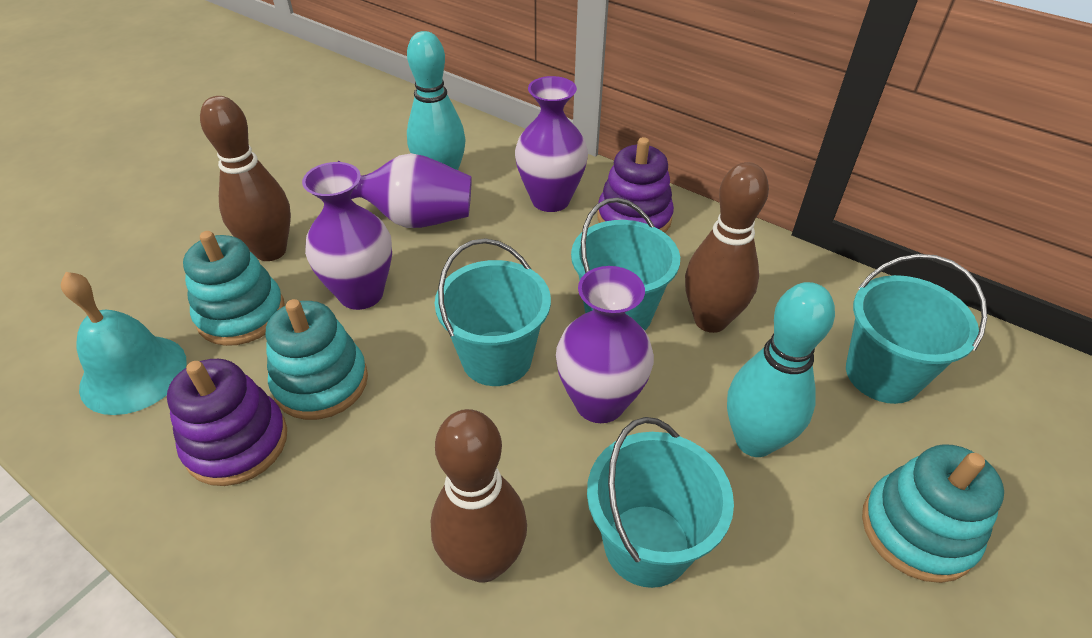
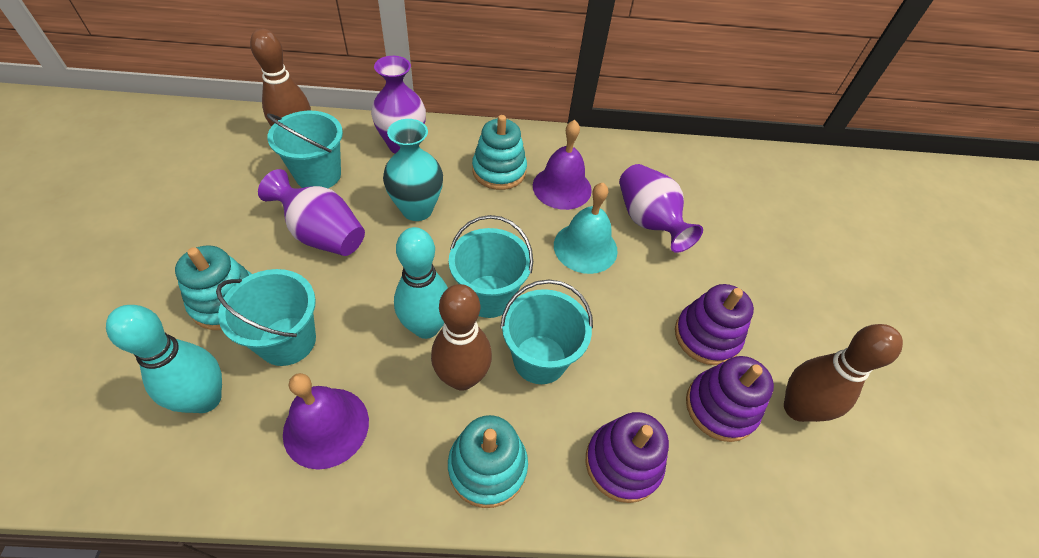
purple bell: 0 -> 2
purple stacking toy: 2 -> 3
purple vase: 4 -> 3
turquoise vase: 0 -> 1

